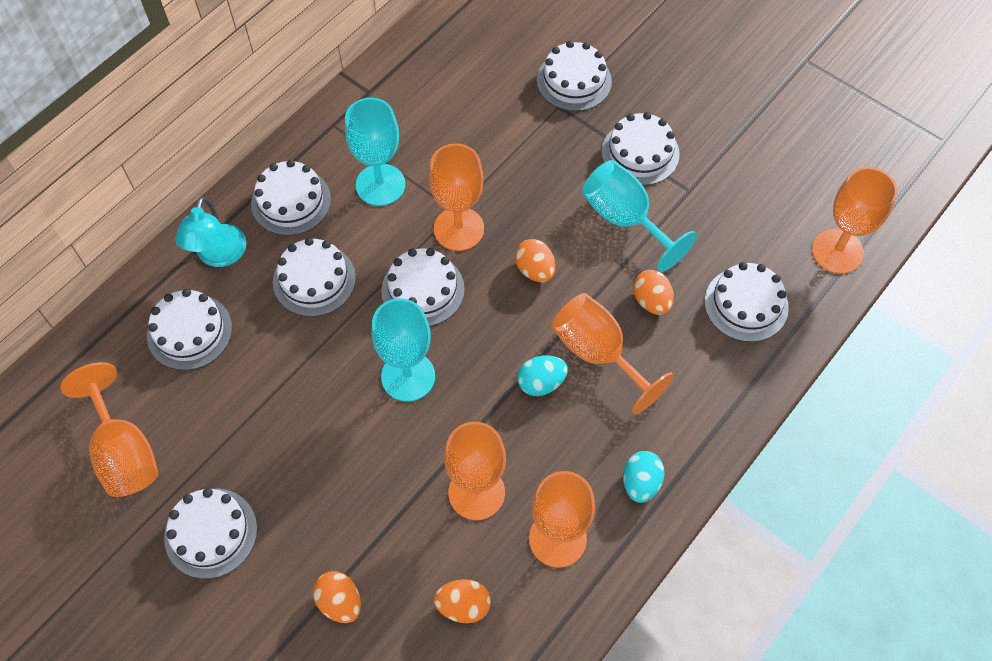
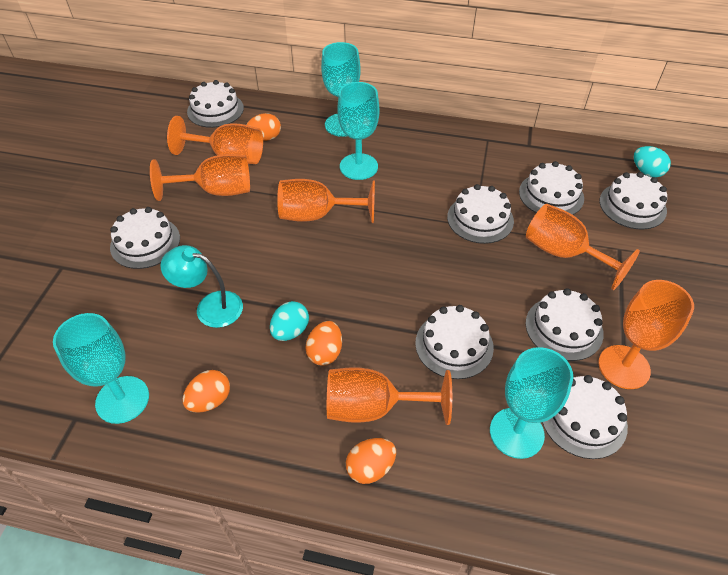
turquoise goblet: 3 -> 4

